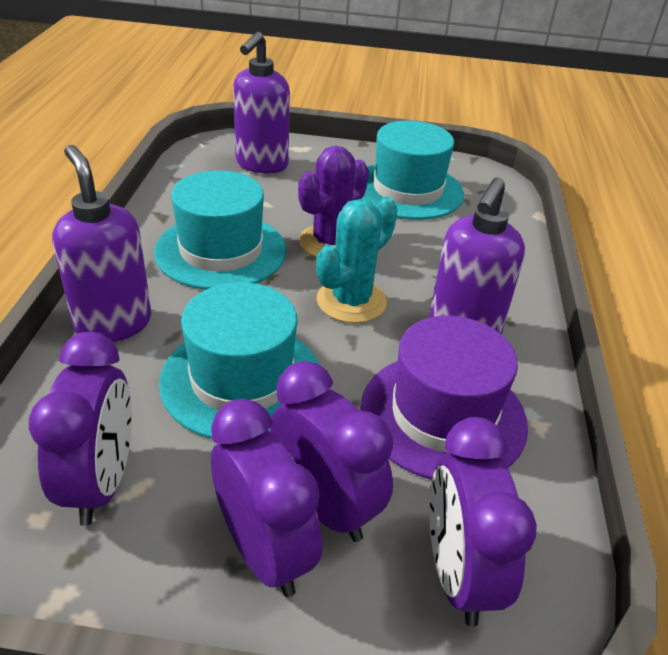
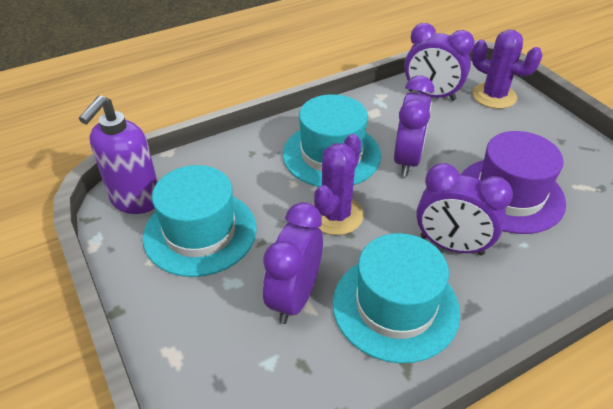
purple cactus: 1 -> 2
purple soap dispenser: 3 -> 1
turquoise cactus: 1 -> 0

